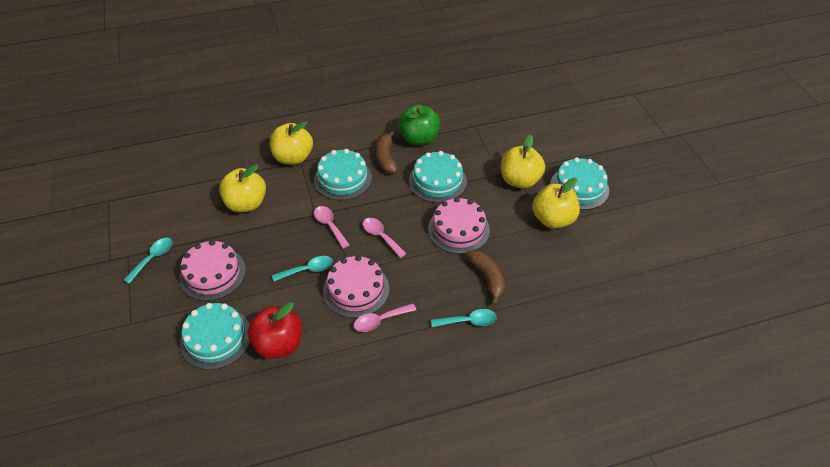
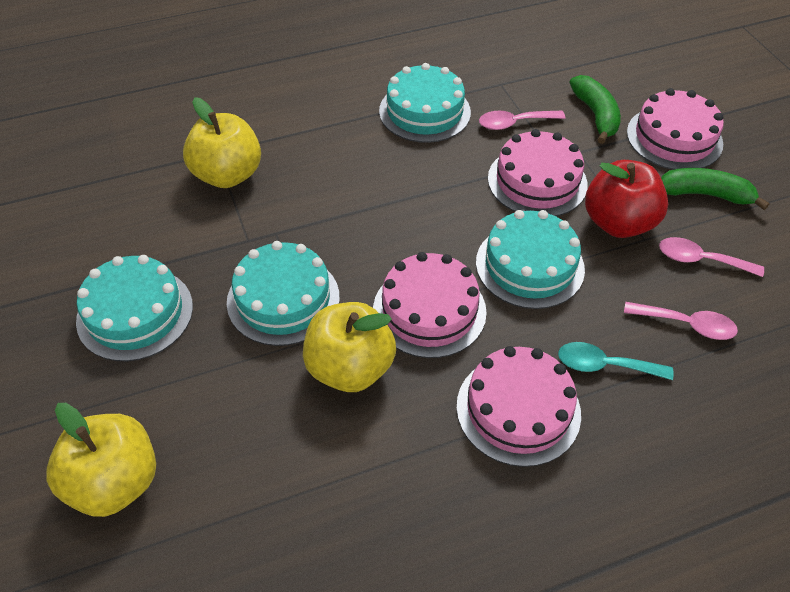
brown banana: 2 -> 0
green apple: 1 -> 0
green banana: 0 -> 2
pink cake: 3 -> 4
turquoise spoon: 3 -> 1
yellow apple: 4 -> 3

